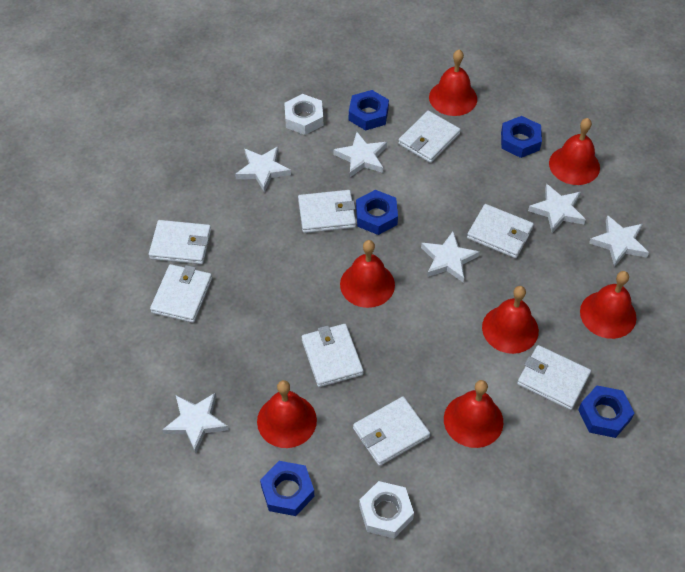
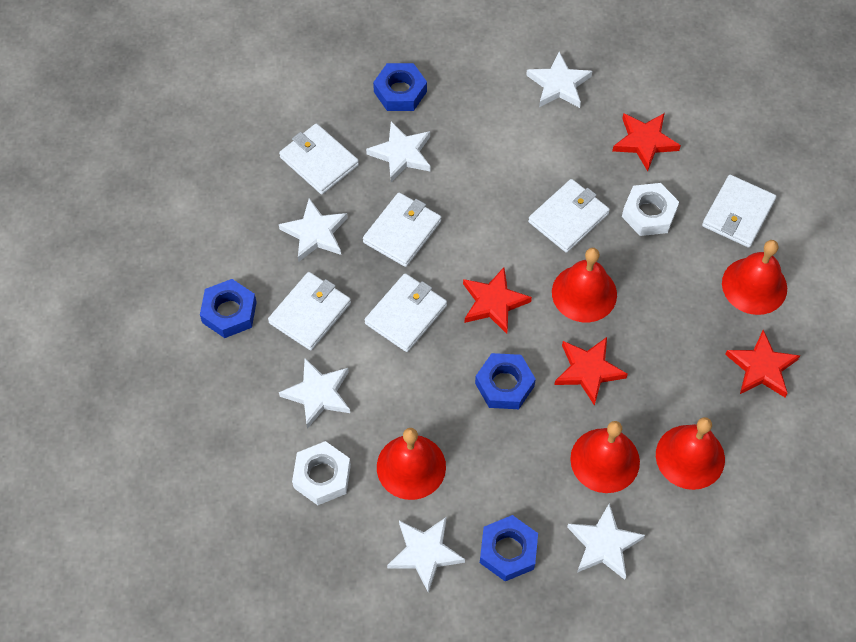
blue nut: 5 -> 4
red bell: 7 -> 5
red star: 0 -> 4
white wallet: 8 -> 6

